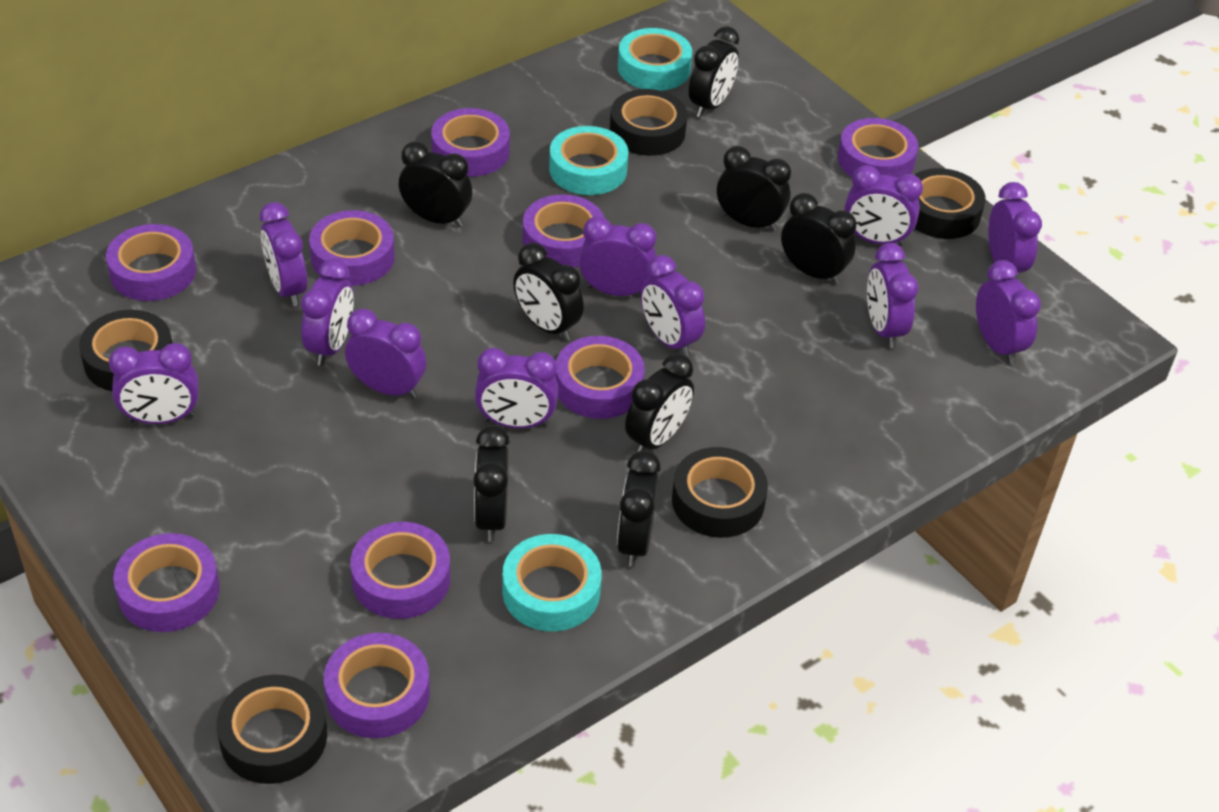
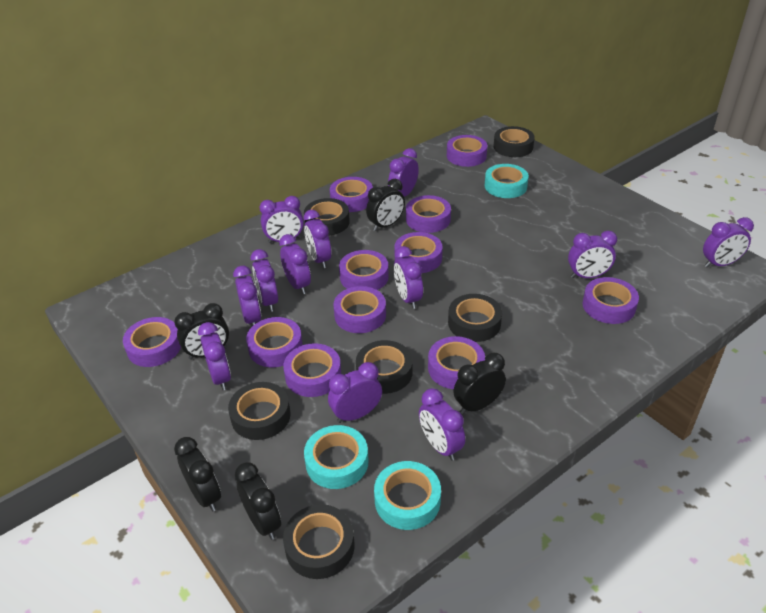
black clock: 8 -> 5
black tape: 5 -> 6
purple clock: 11 -> 12
purple tape: 9 -> 11

